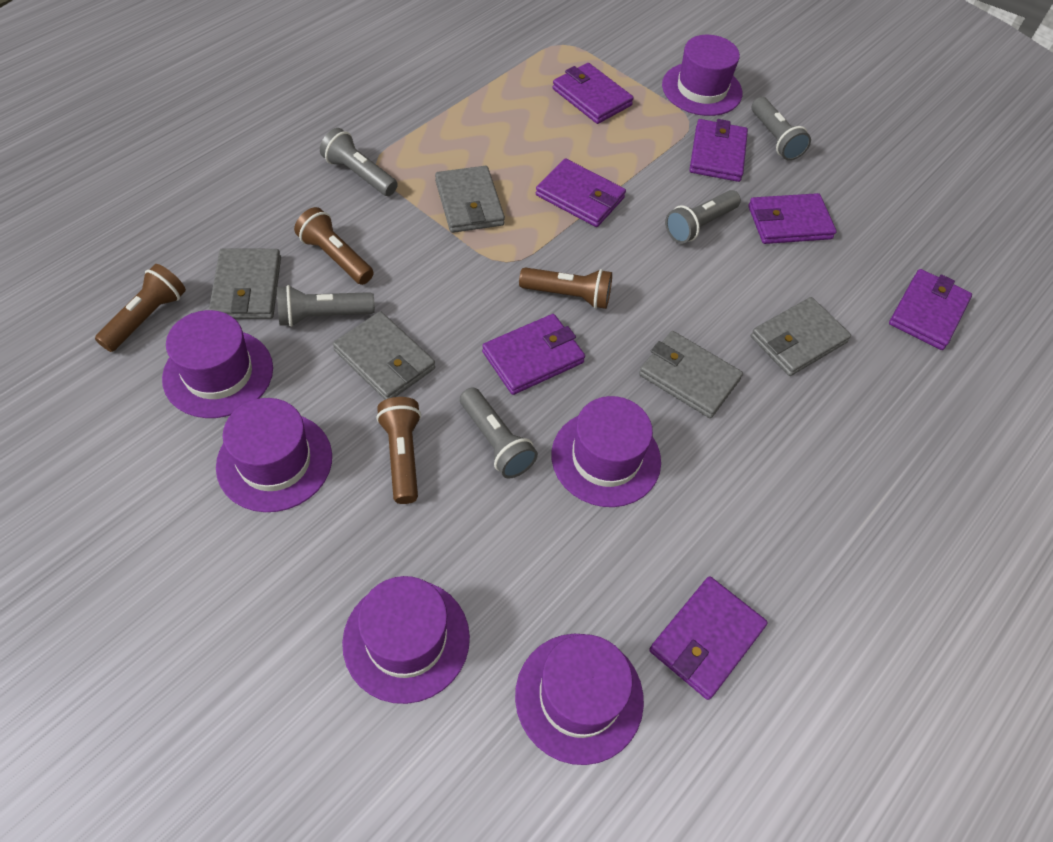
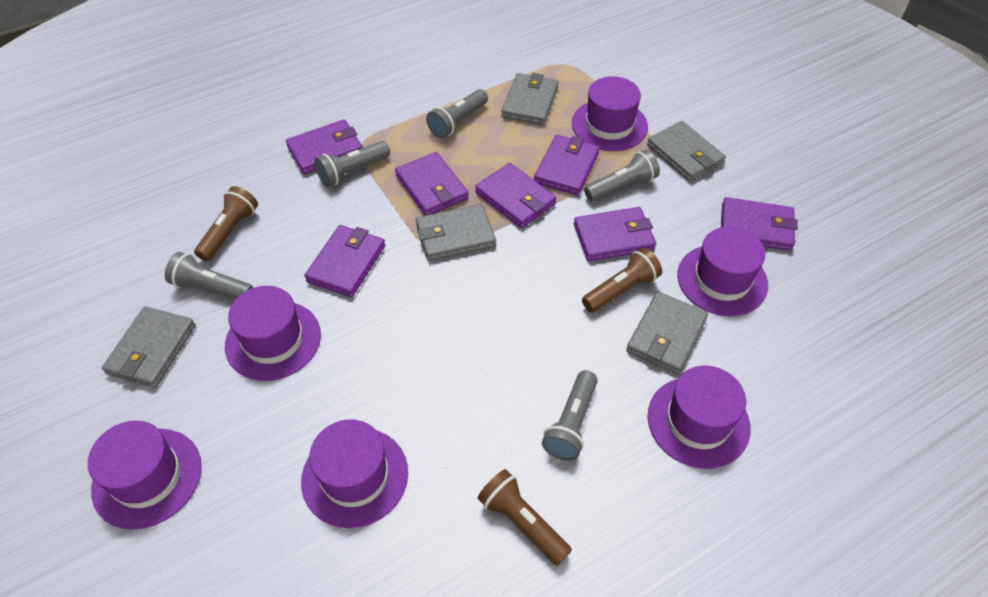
brown flashlight: 4 -> 3

